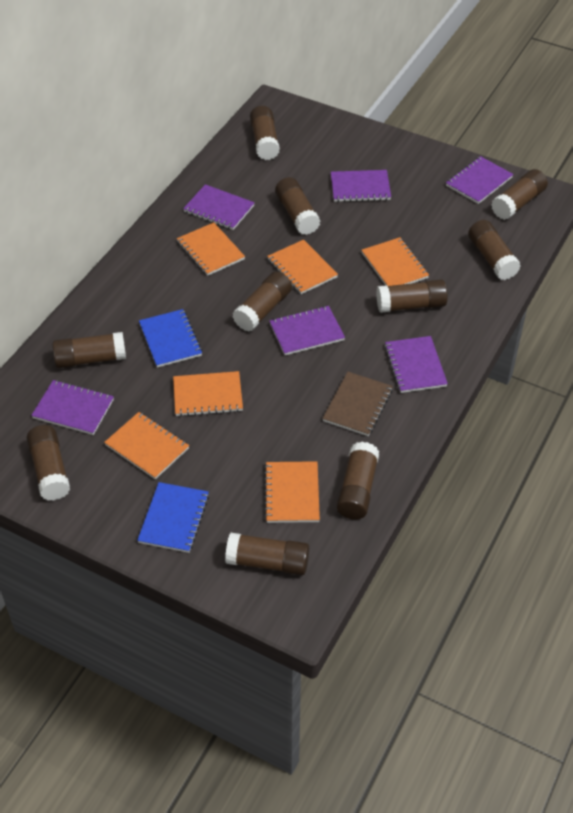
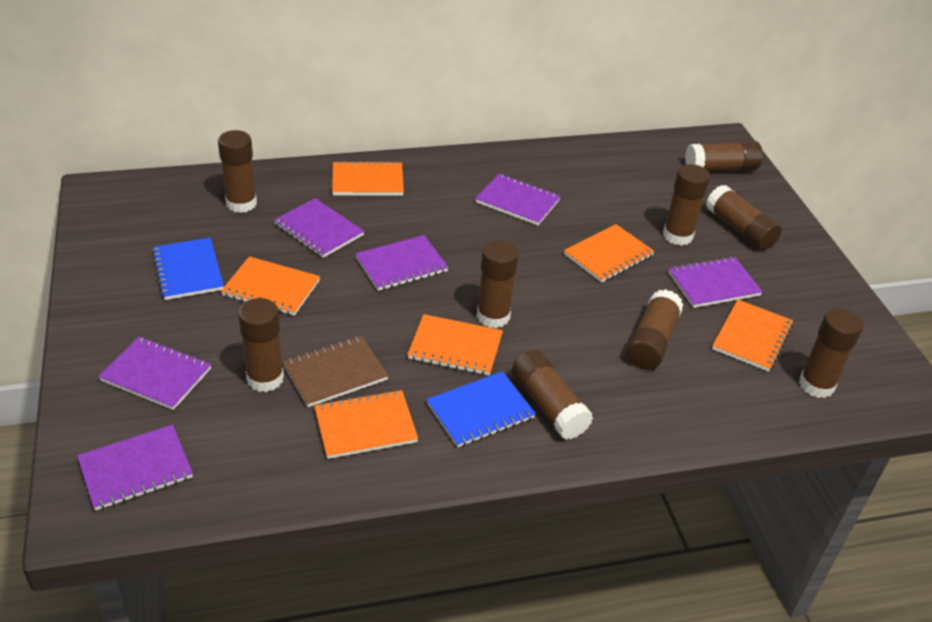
brown glue stick: 10 -> 9

